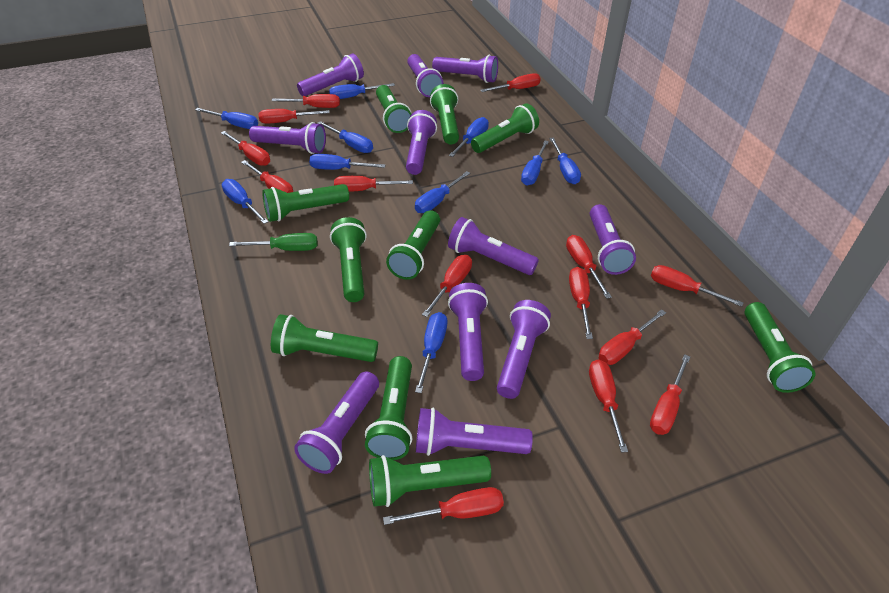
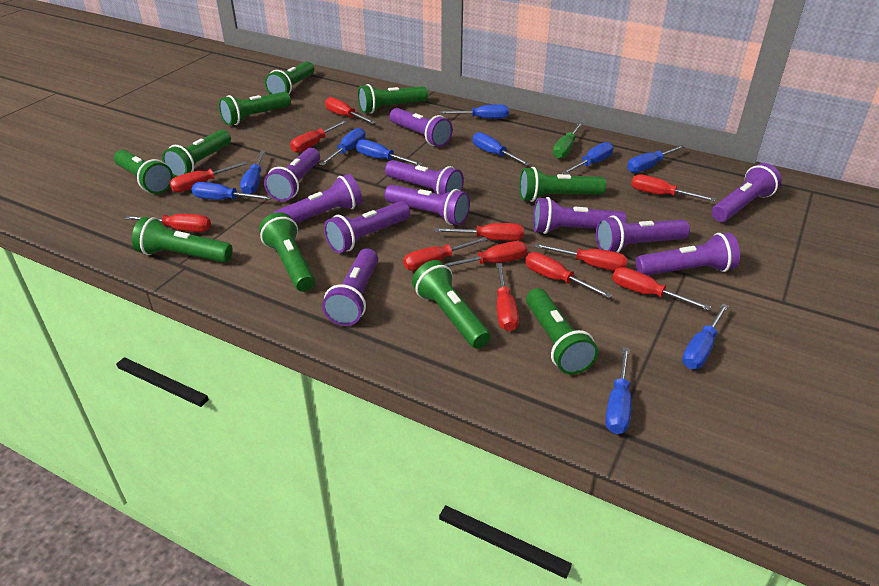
red screwdriver: 14 -> 12

